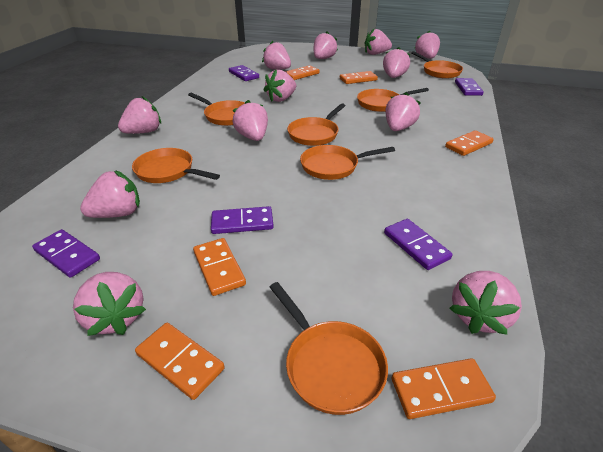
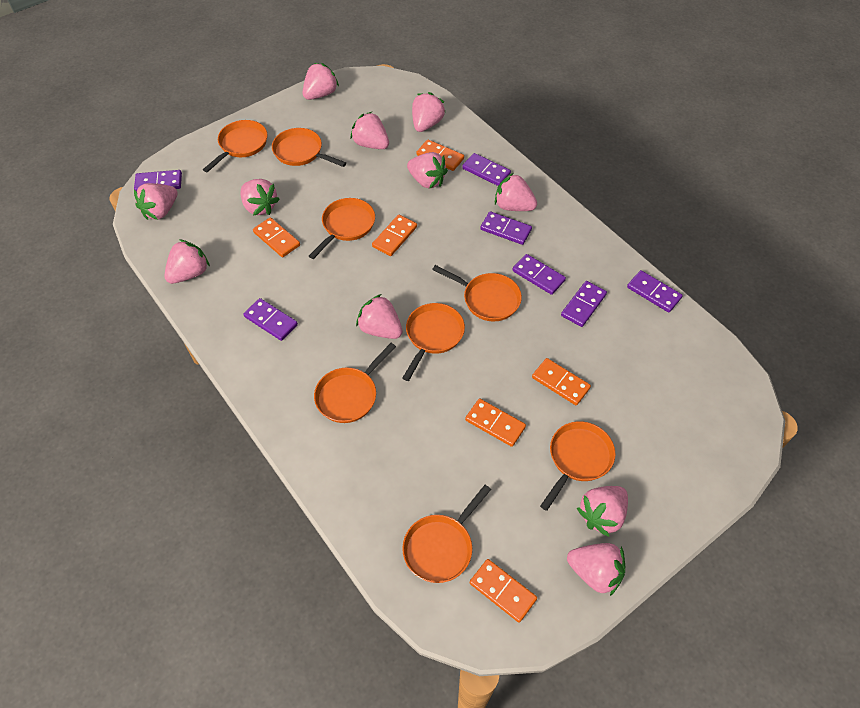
orange pan: 7 -> 8
pink strawberry: 12 -> 11
purple domino: 5 -> 7

